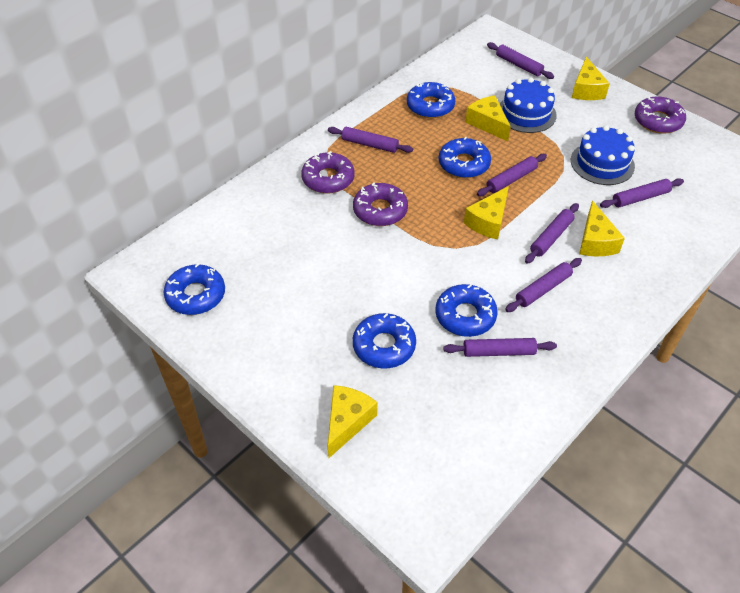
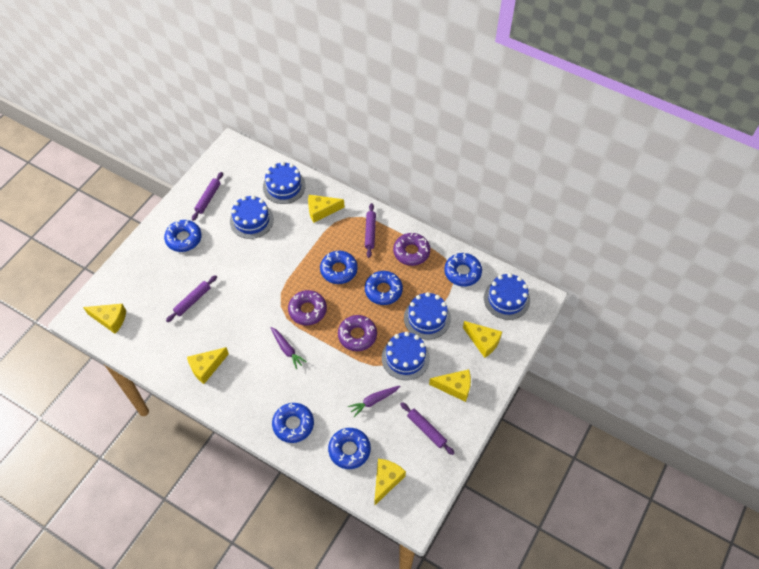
blue cake: 2 -> 5
blue donut: 5 -> 6
purple carrot: 0 -> 2
purple rolling pin: 7 -> 4
yellow cheese: 5 -> 6

